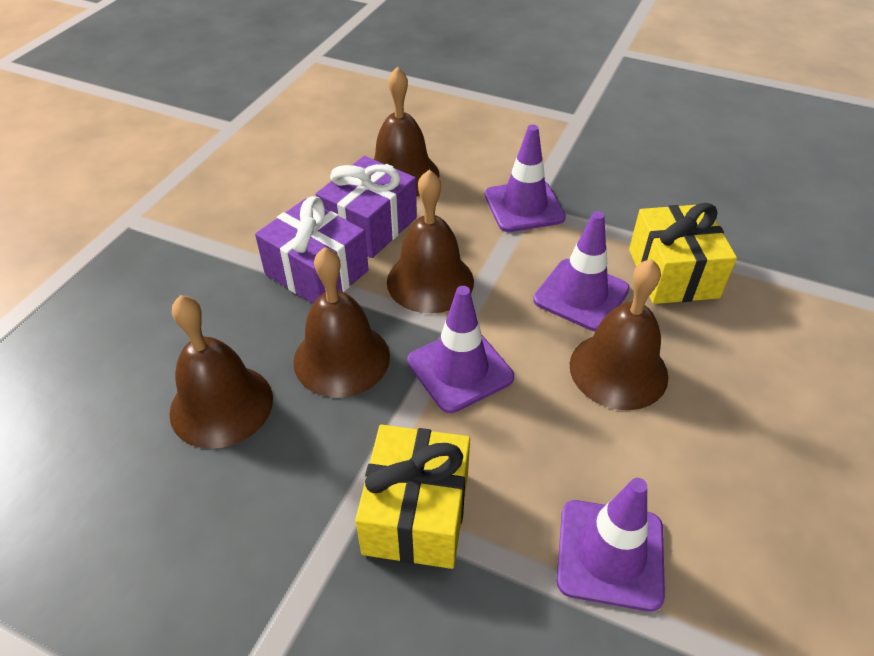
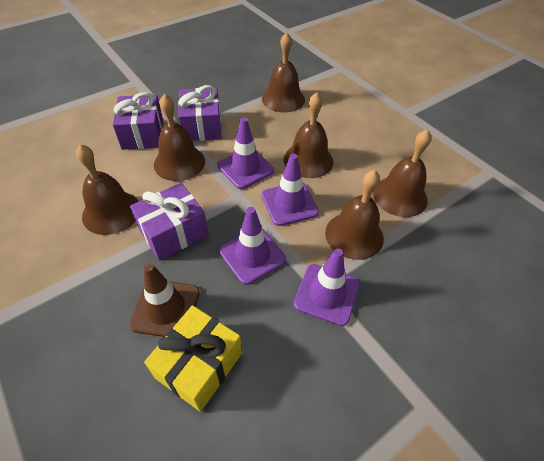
brown bell: 5 -> 6
brown traffic cone: 0 -> 1
purple gift: 2 -> 3
yellow gift: 2 -> 1

